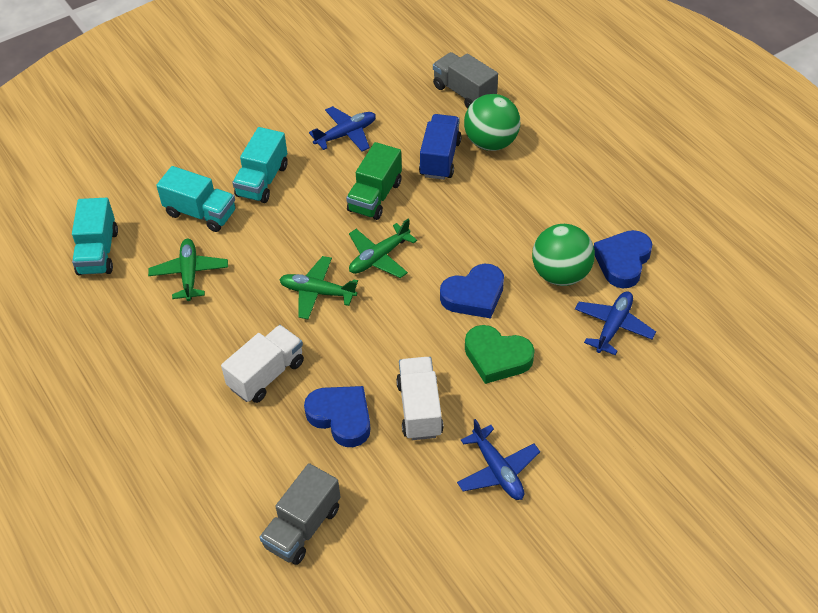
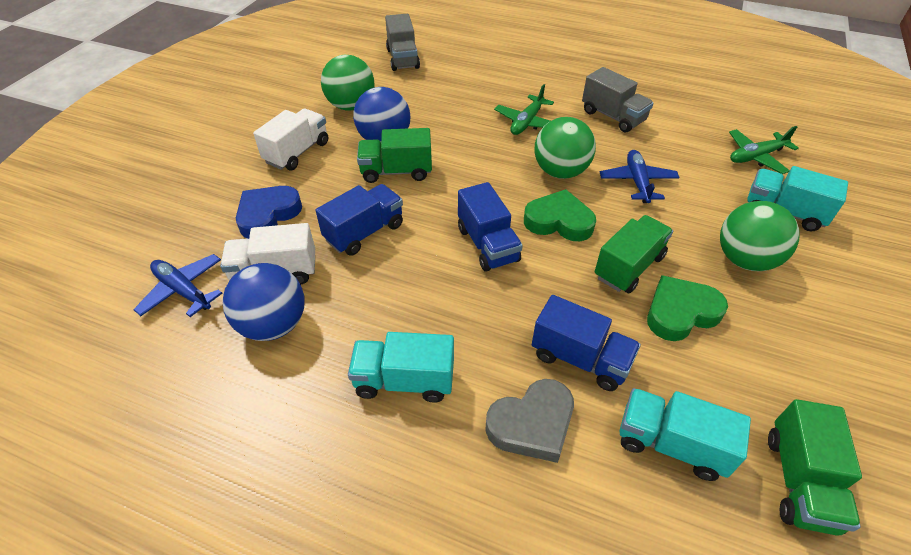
blue ball: 0 -> 2
blue heart: 3 -> 1
blue plane: 3 -> 2
blue truck: 1 -> 3
green ball: 2 -> 3
green heart: 1 -> 2
green plane: 3 -> 2
green truck: 1 -> 3
grey heart: 0 -> 1

